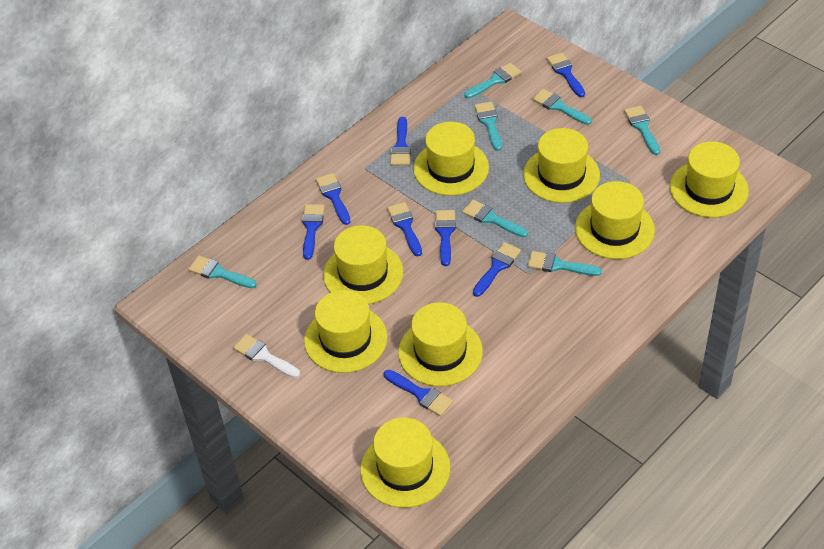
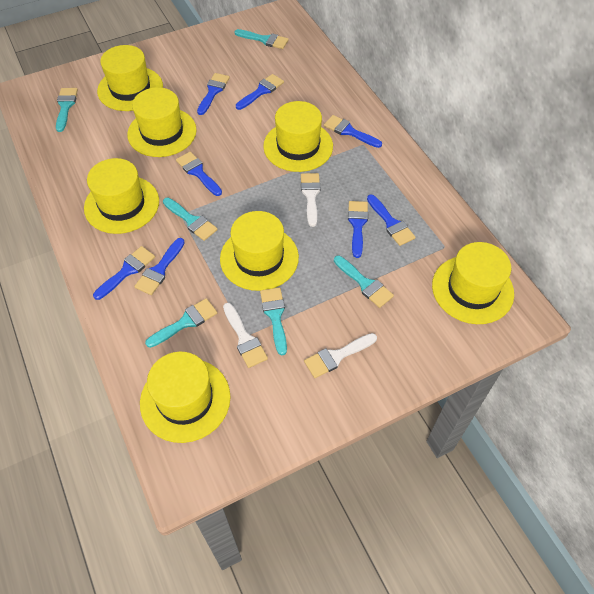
turquoise brush: 7 -> 6
white brush: 1 -> 3
yellow hat: 8 -> 7

